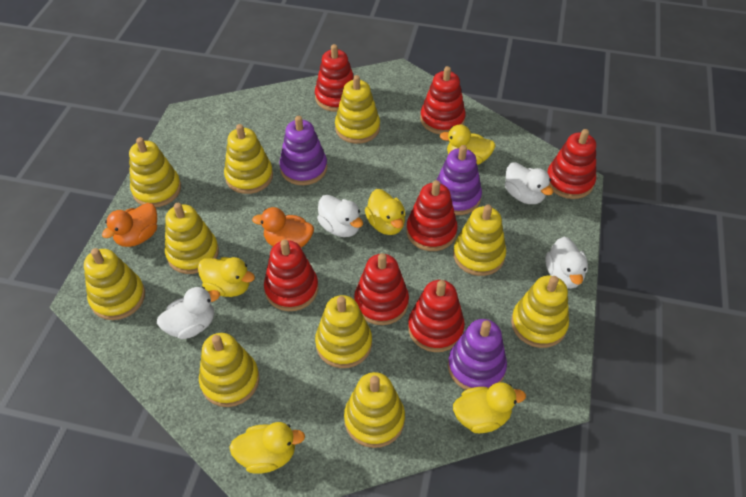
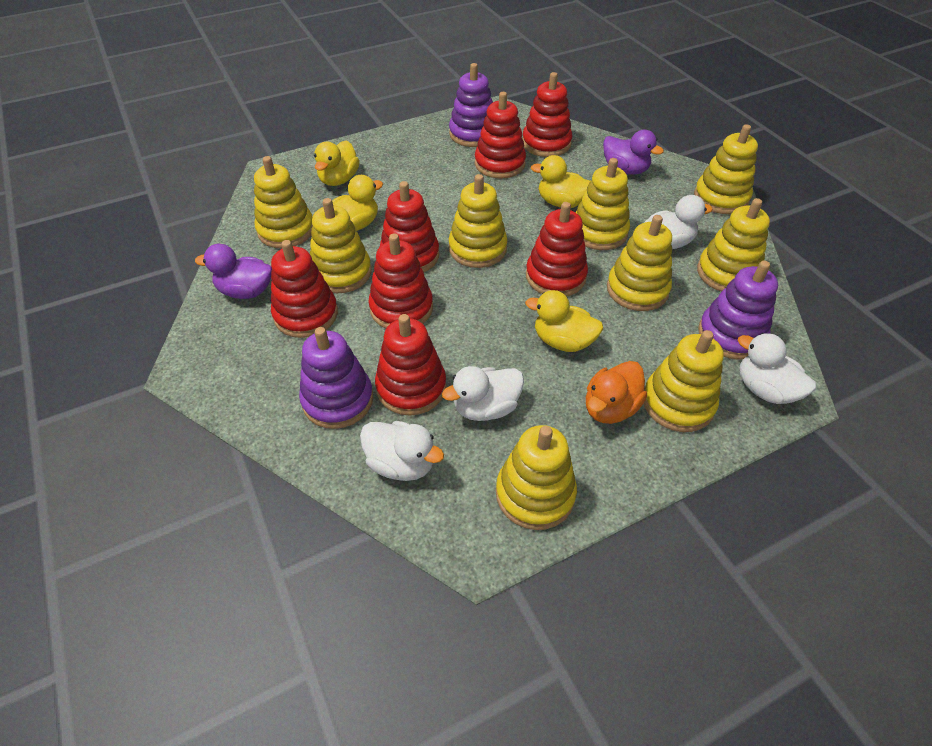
orange duck: 2 -> 1
purple duck: 0 -> 2
yellow duck: 5 -> 4
yellow stacking toy: 10 -> 9

